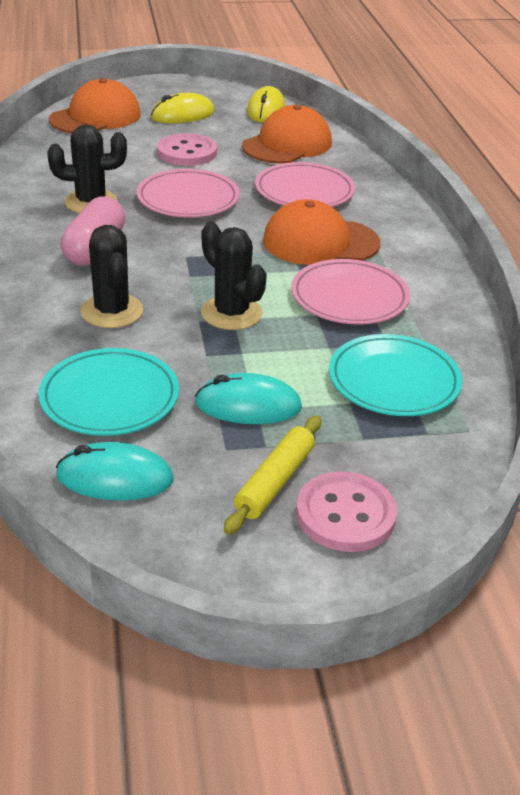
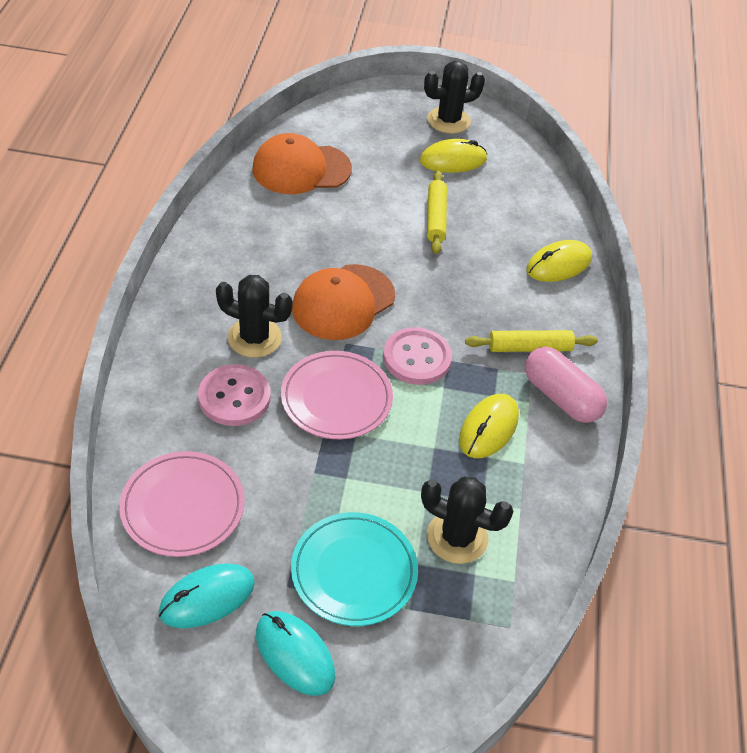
orange cap: 3 -> 2
pink plate: 3 -> 2
turquoise plate: 2 -> 1
yellow mouse: 2 -> 3
yellow rolling pin: 1 -> 2

